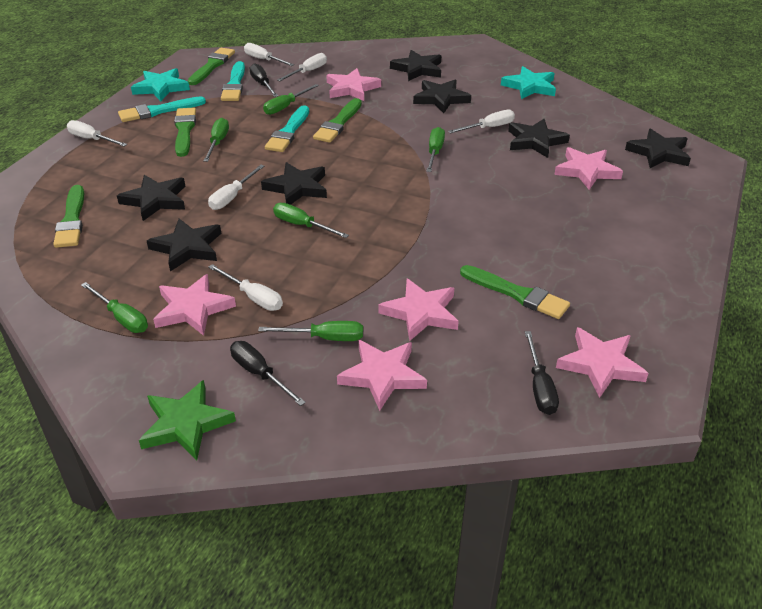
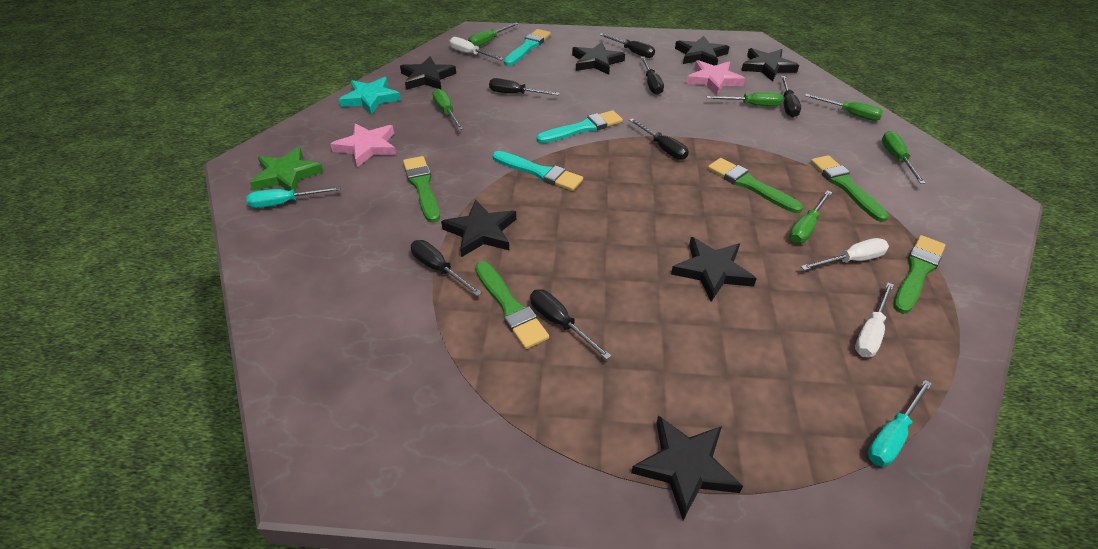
black screwdriver: 3 -> 7
pink star: 6 -> 2
turquoise screwdriver: 0 -> 2
turquoise star: 2 -> 1
white screwdriver: 6 -> 3

